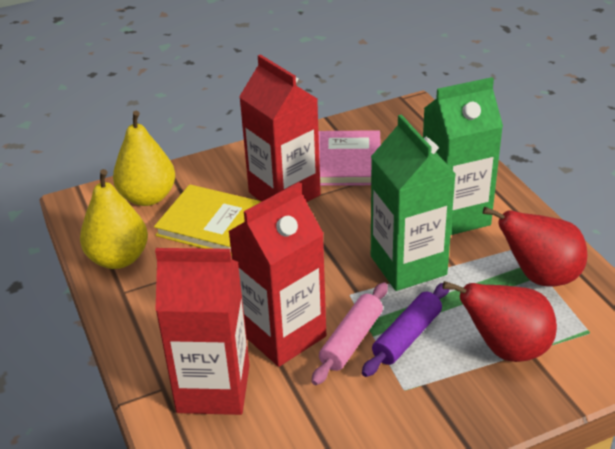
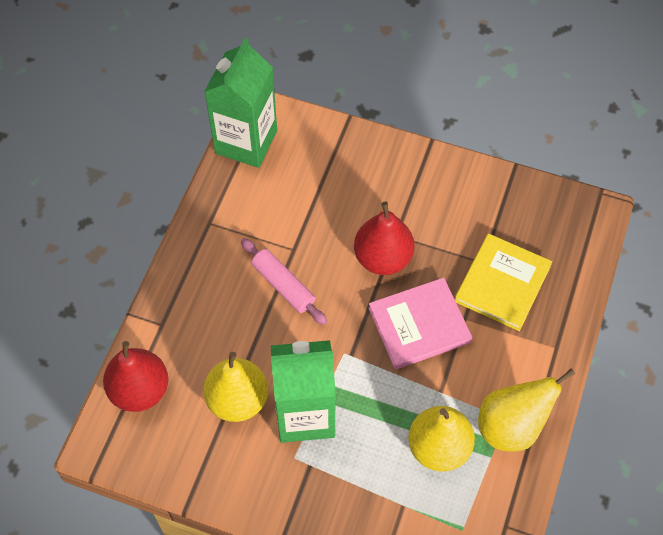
purple rolling pin: 1 -> 0
red carton: 3 -> 0
yellow pear: 2 -> 3

